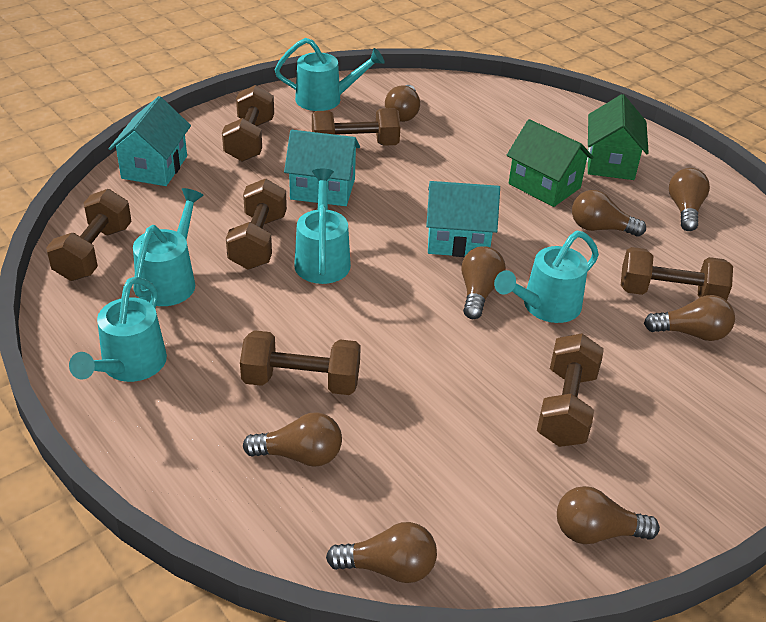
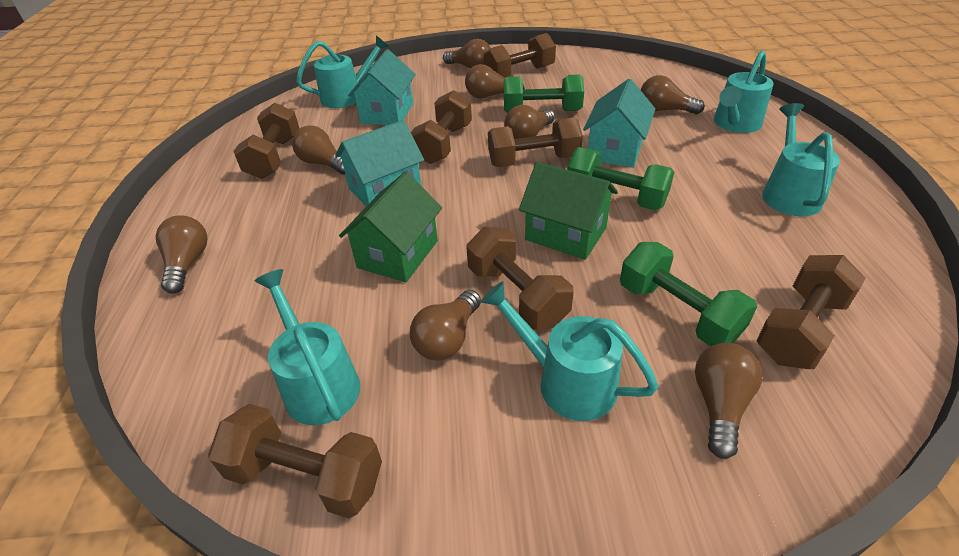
green dumbbell: 0 -> 3

